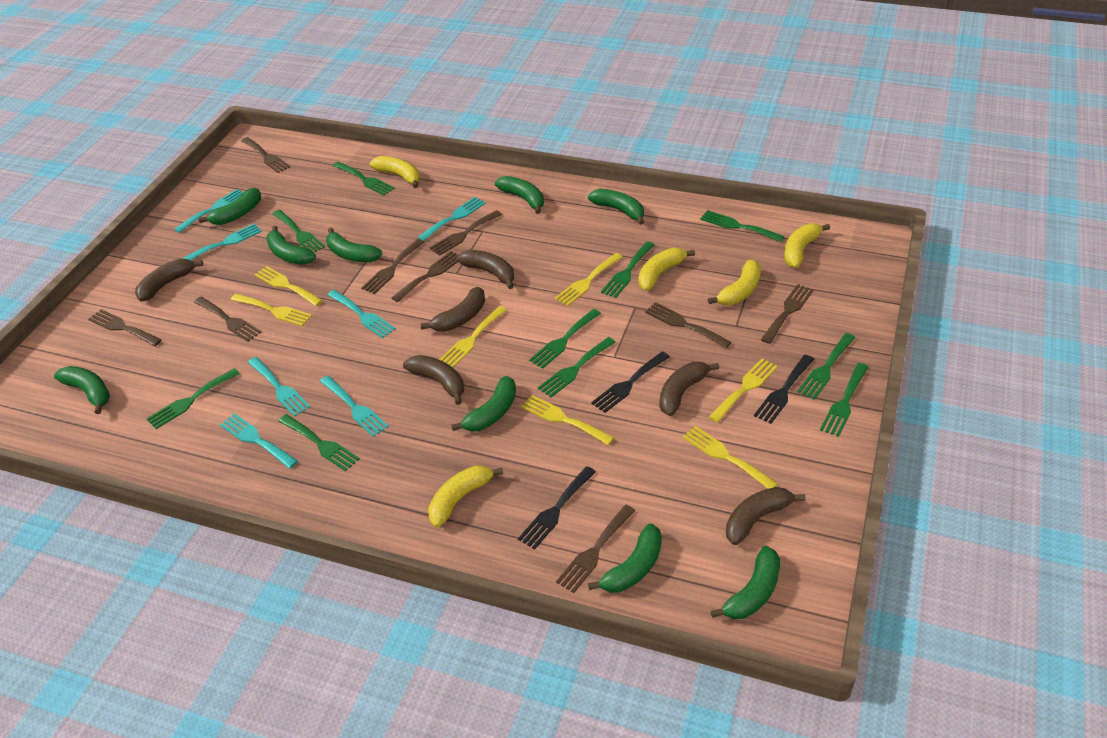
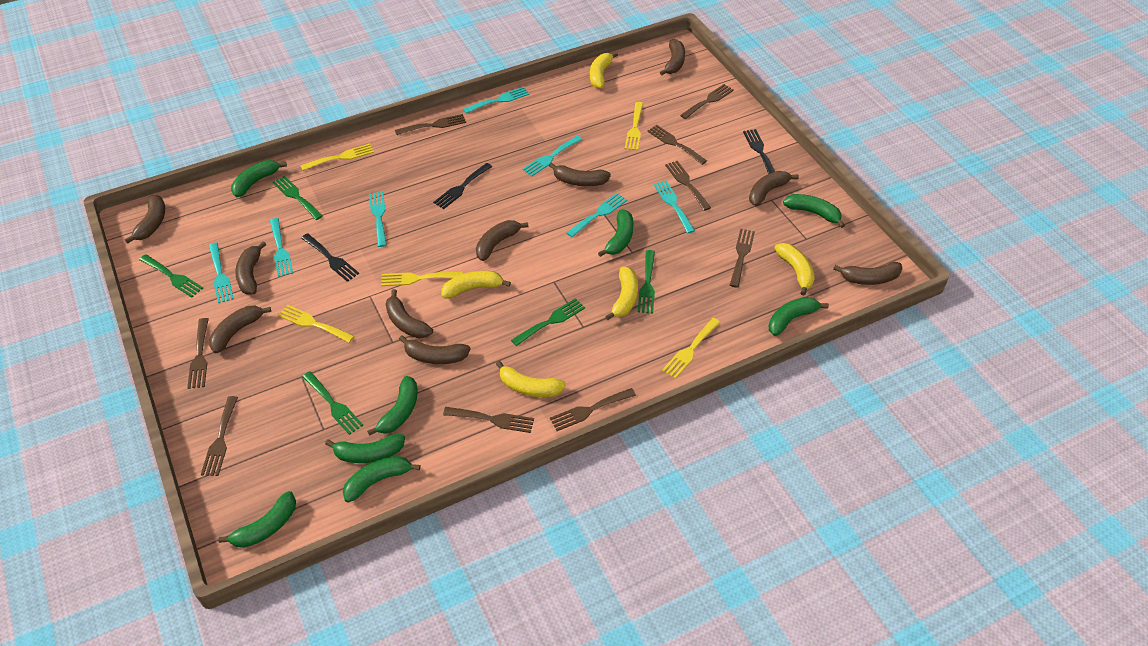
brown banana: 6 -> 10
green banana: 9 -> 8
green fork: 10 -> 5
yellow fork: 7 -> 5

